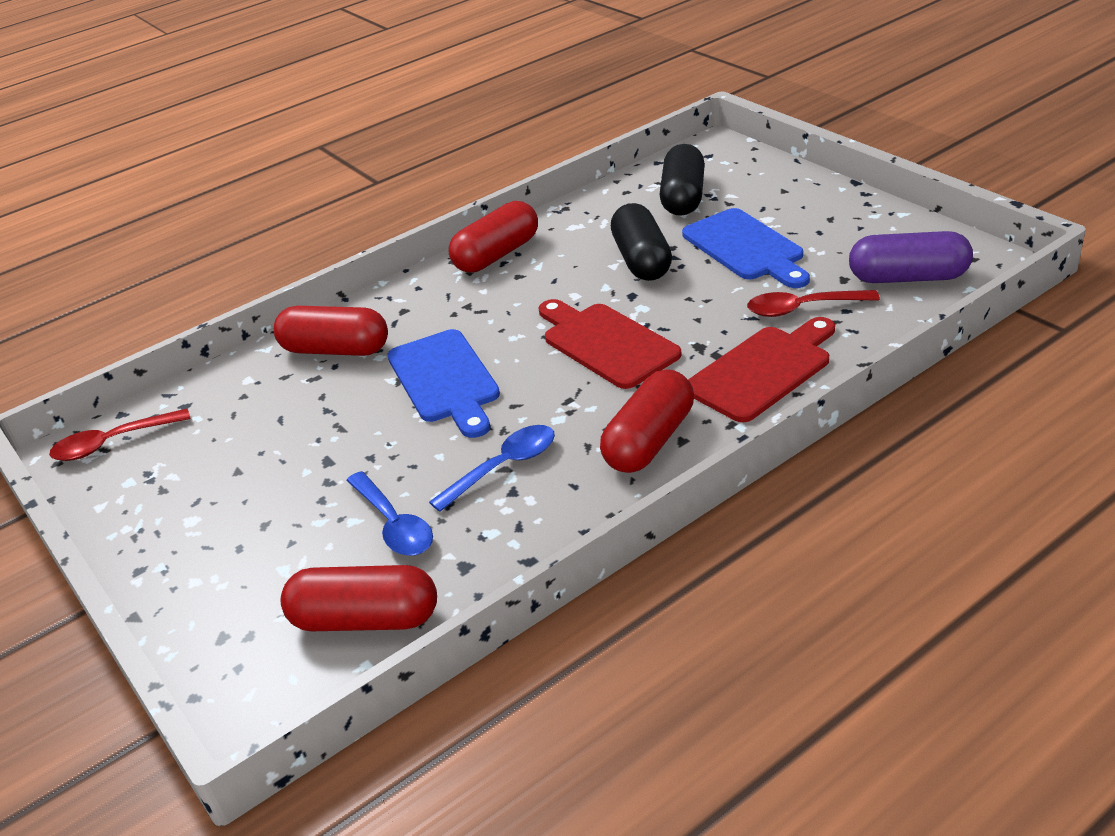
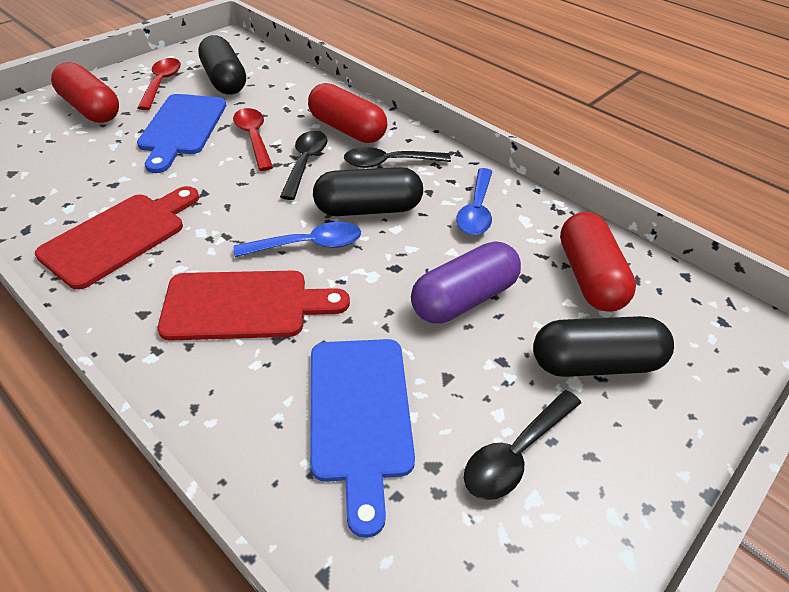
black capsule: 2 -> 3
black spoon: 0 -> 3
red capsule: 4 -> 3

